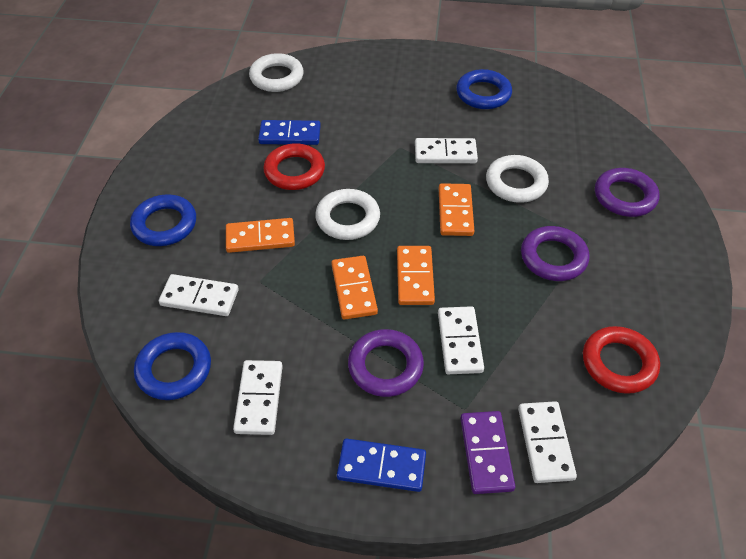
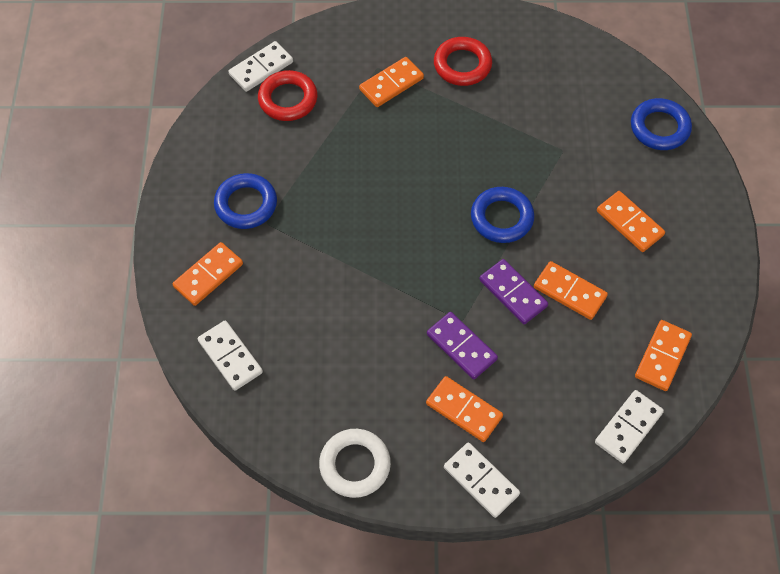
blue domino: 2 -> 0
orange domino: 4 -> 6
purple domino: 1 -> 2
purple ring: 3 -> 0
white domino: 5 -> 4
white ring: 3 -> 1

